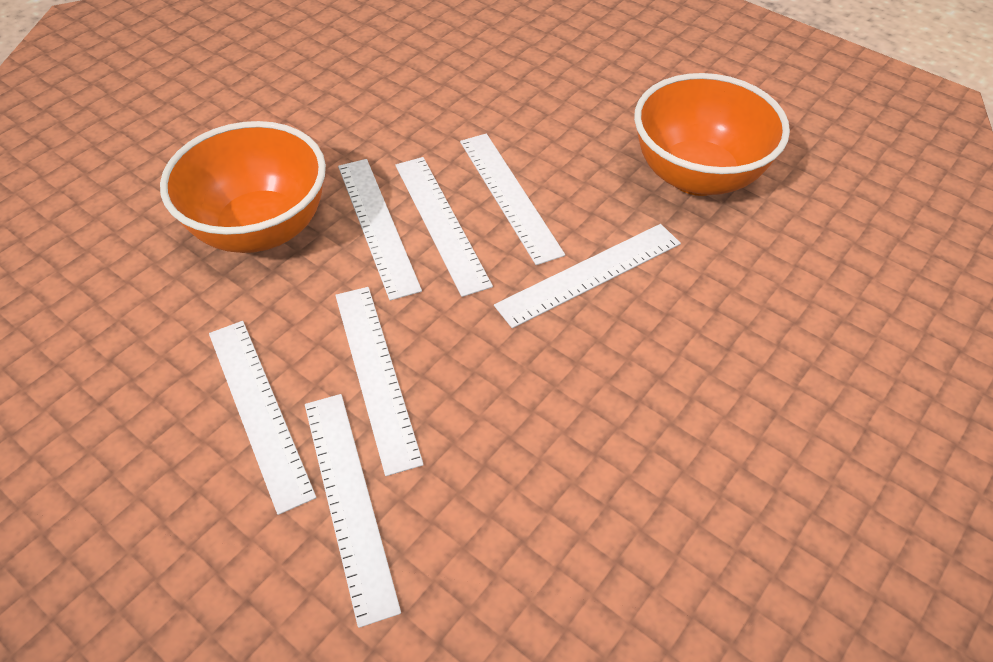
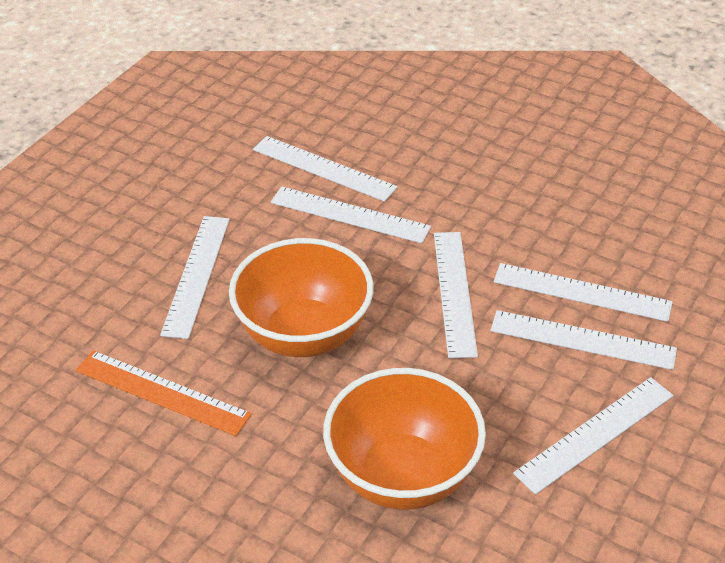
orange ruler: 0 -> 1

